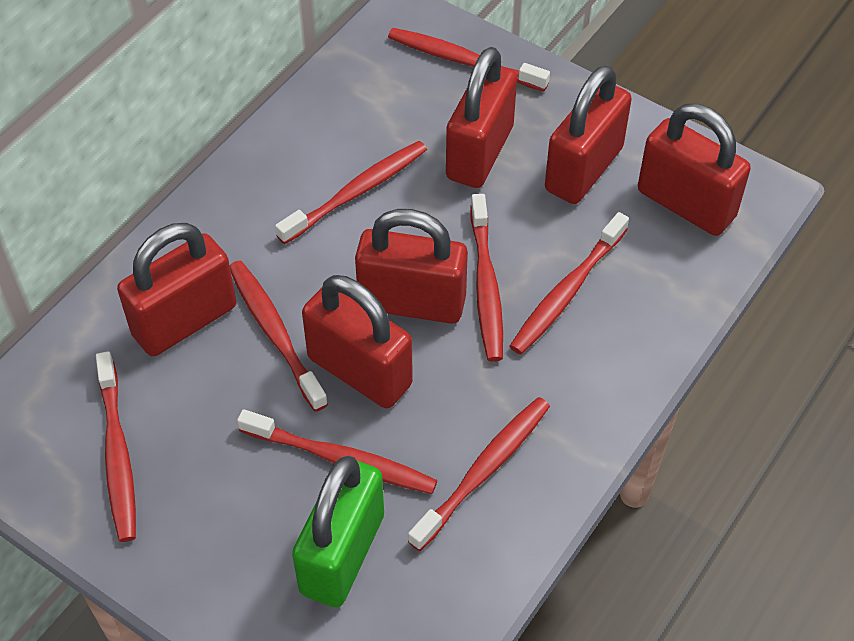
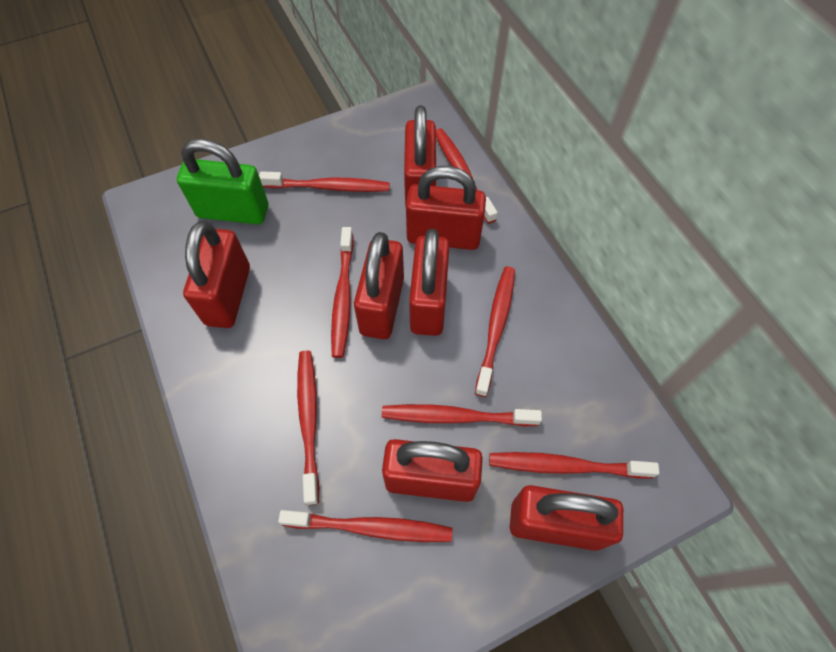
red padlock: 6 -> 7

